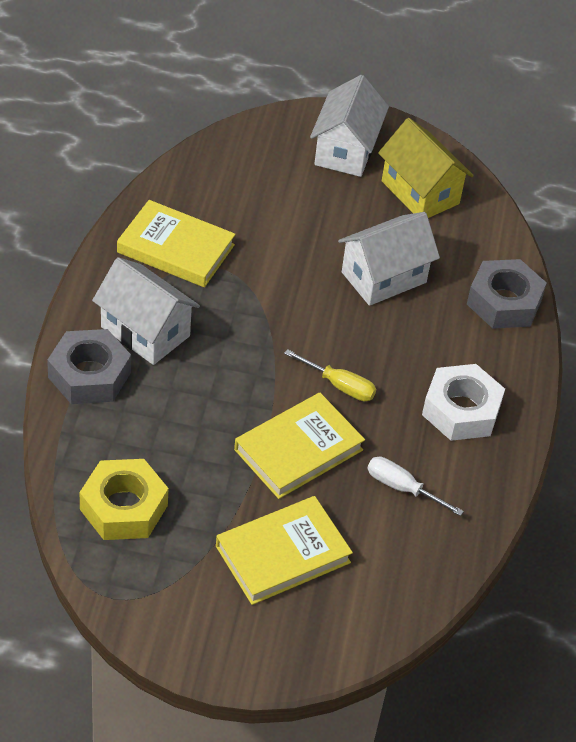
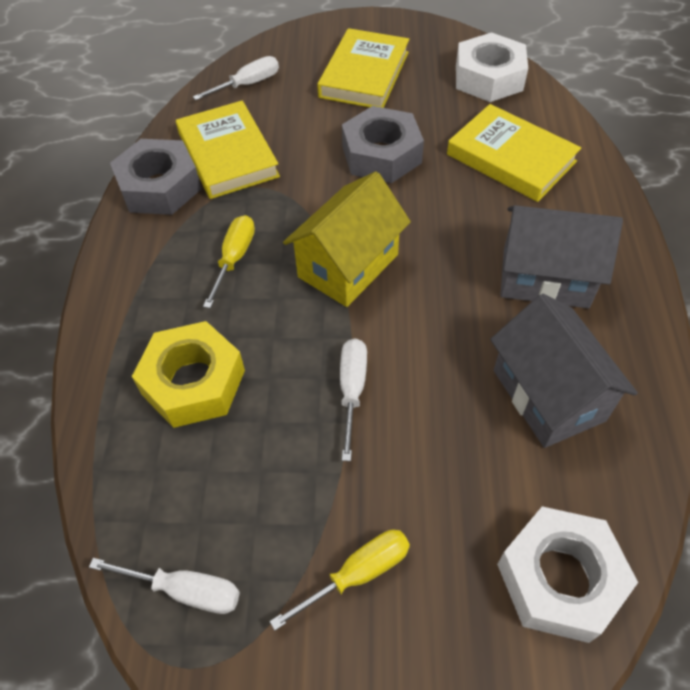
grey house: 0 -> 2
white house: 3 -> 0
white nut: 1 -> 2
white screwdriver: 1 -> 3
yellow screwdriver: 1 -> 2

